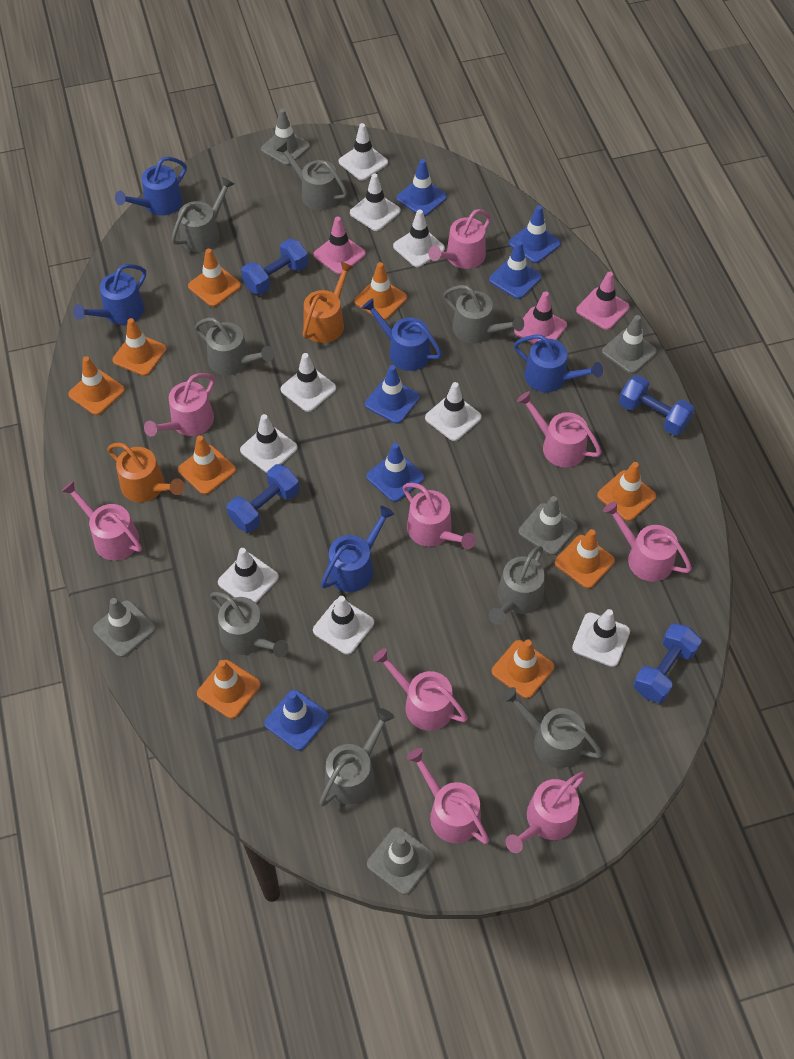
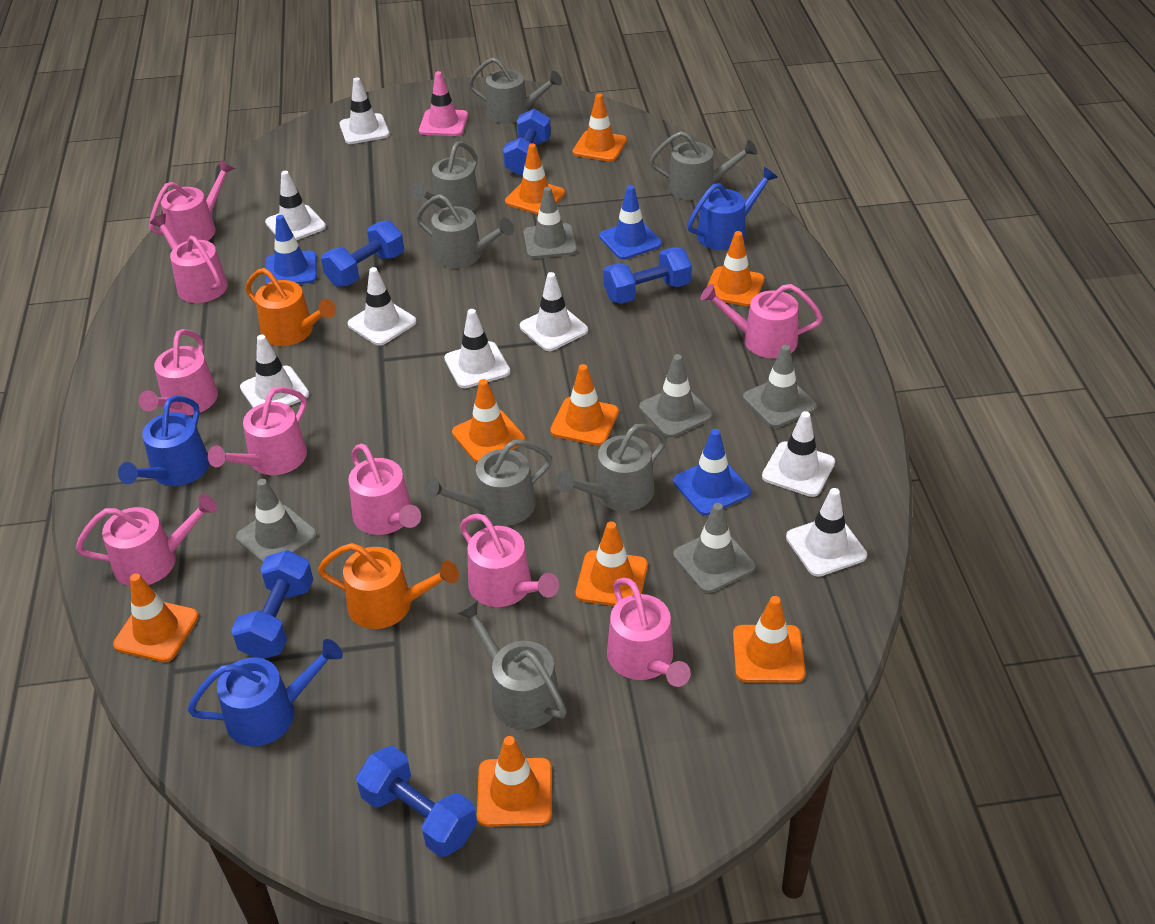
blue dumbbell: 4 -> 5
blue traffic cone: 6 -> 3
blue watering can: 5 -> 3
grey watering can: 8 -> 7
pink traffic cone: 3 -> 1
white traffic cone: 9 -> 8

